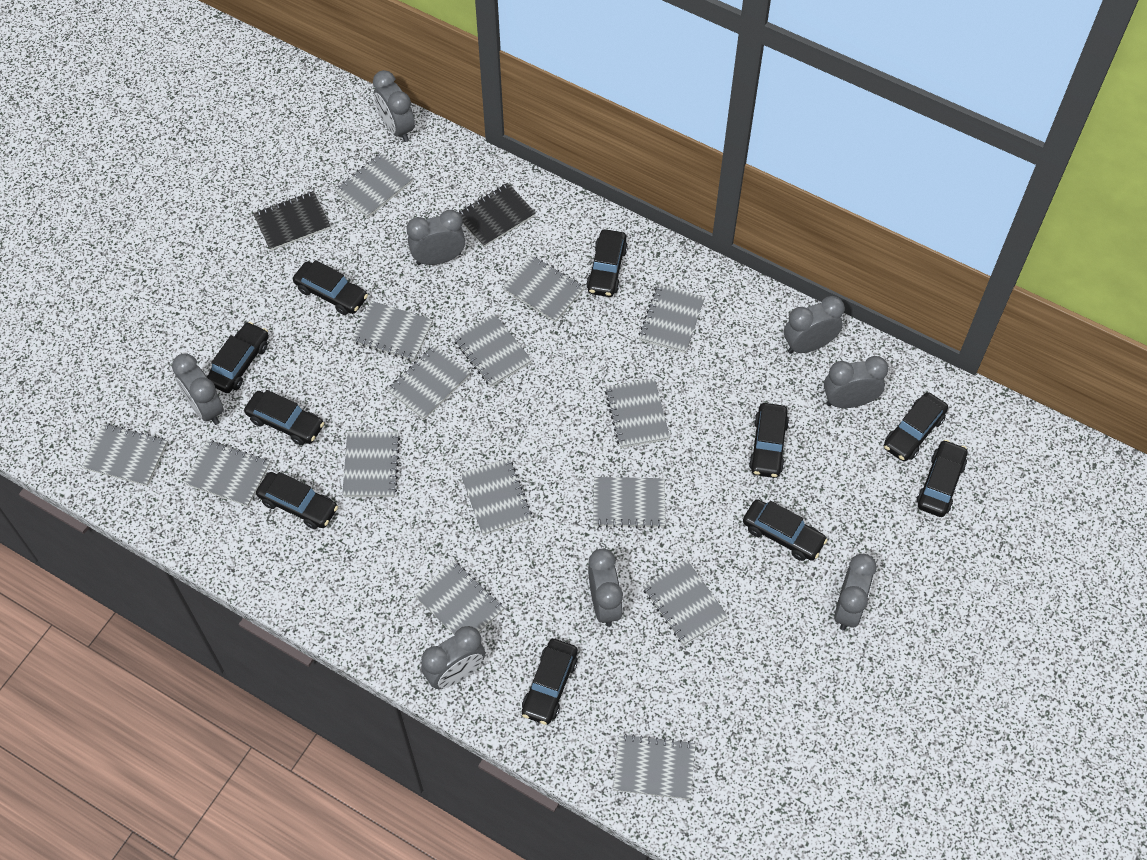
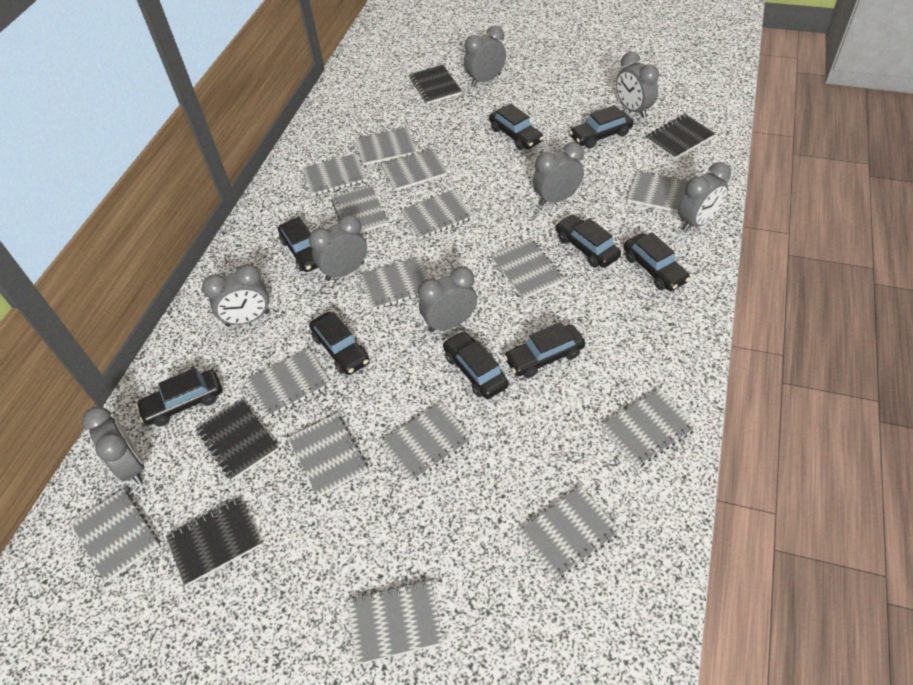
black car: 10 -> 9
black notebook: 2 -> 4

